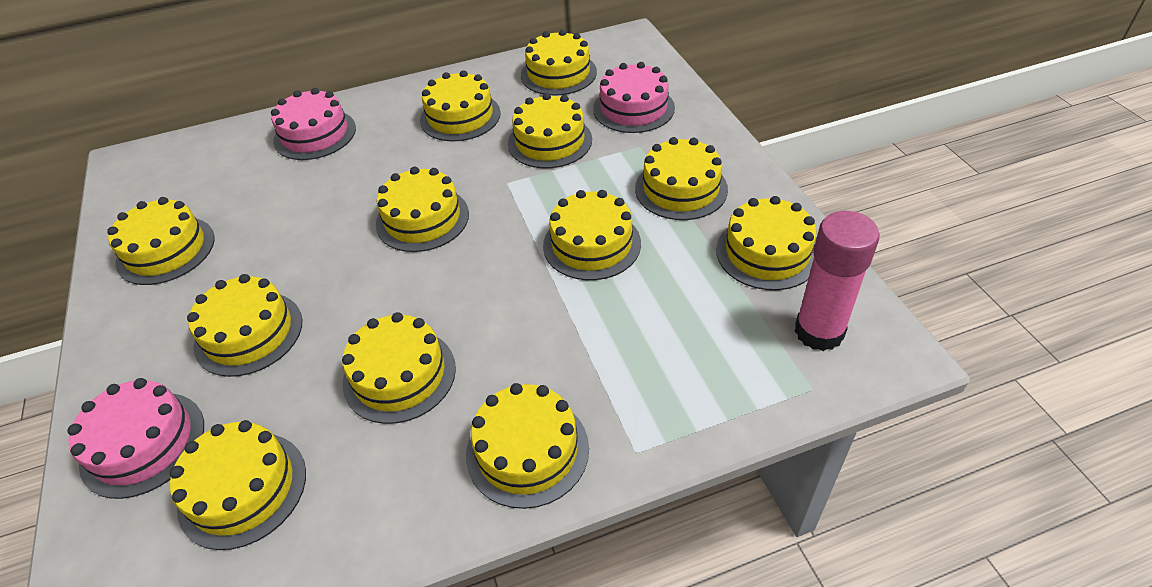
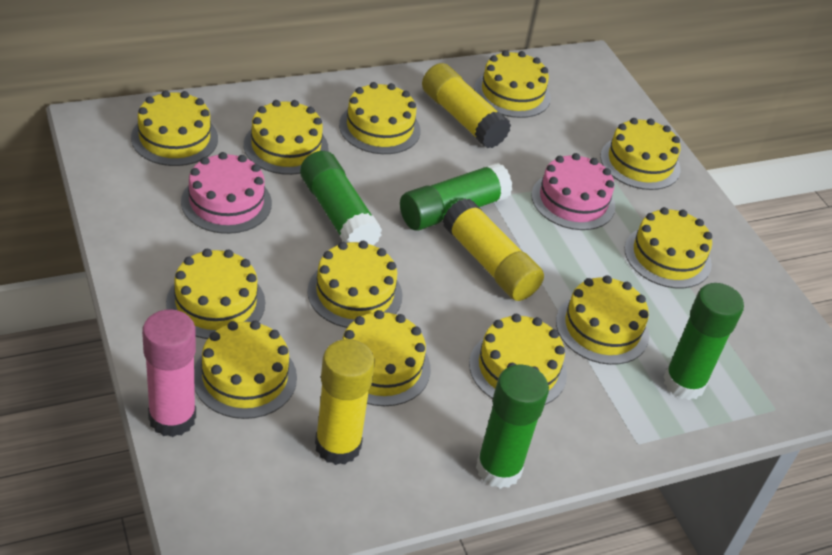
green glue stick: 0 -> 4
pink cake: 3 -> 2
yellow glue stick: 0 -> 3

